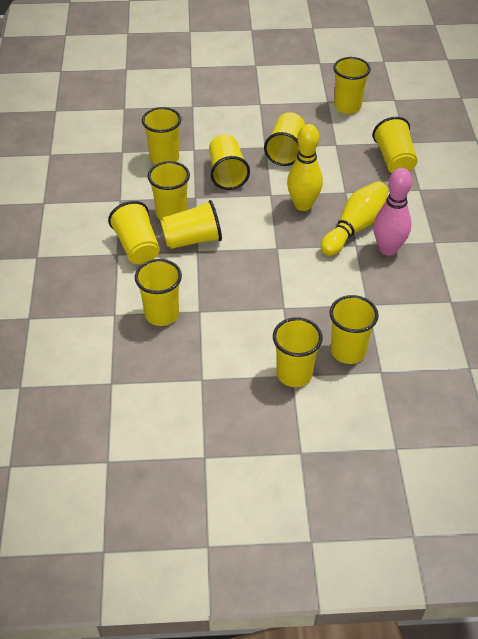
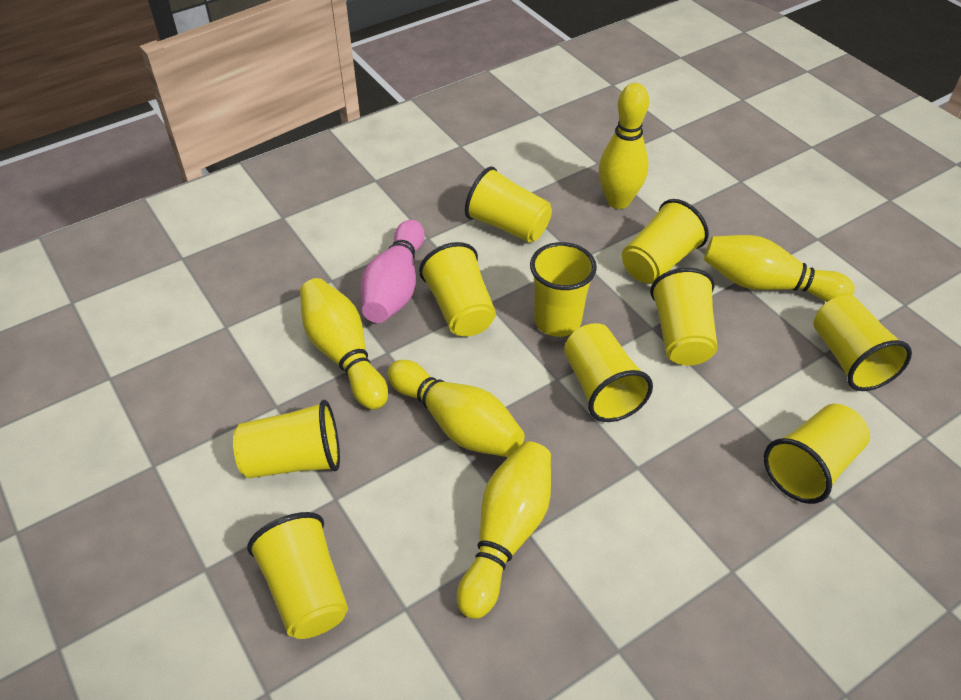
yellow bowling pin: 2 -> 5
yellow cup: 11 -> 10

